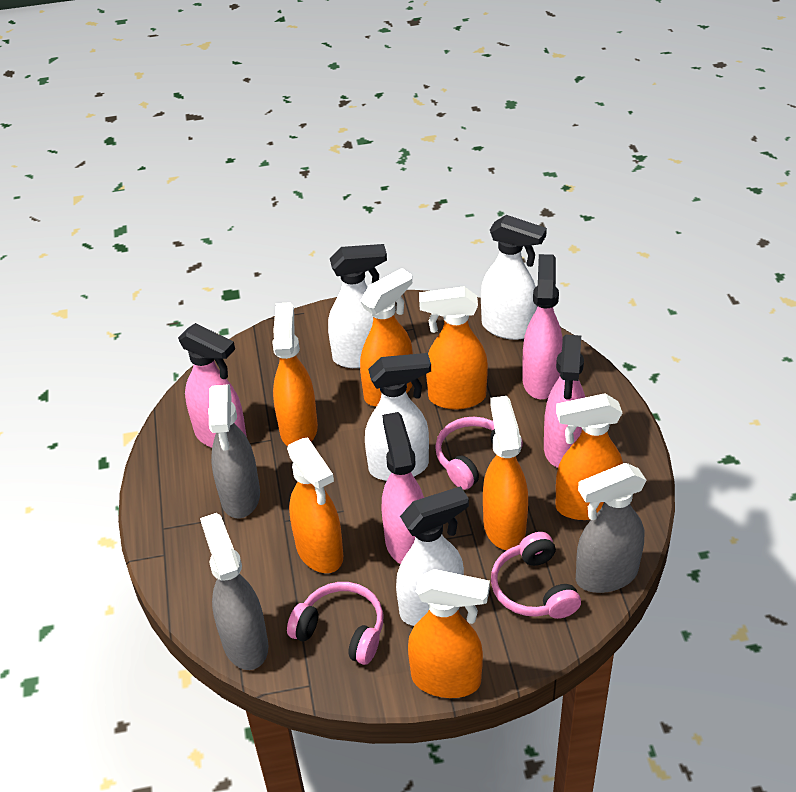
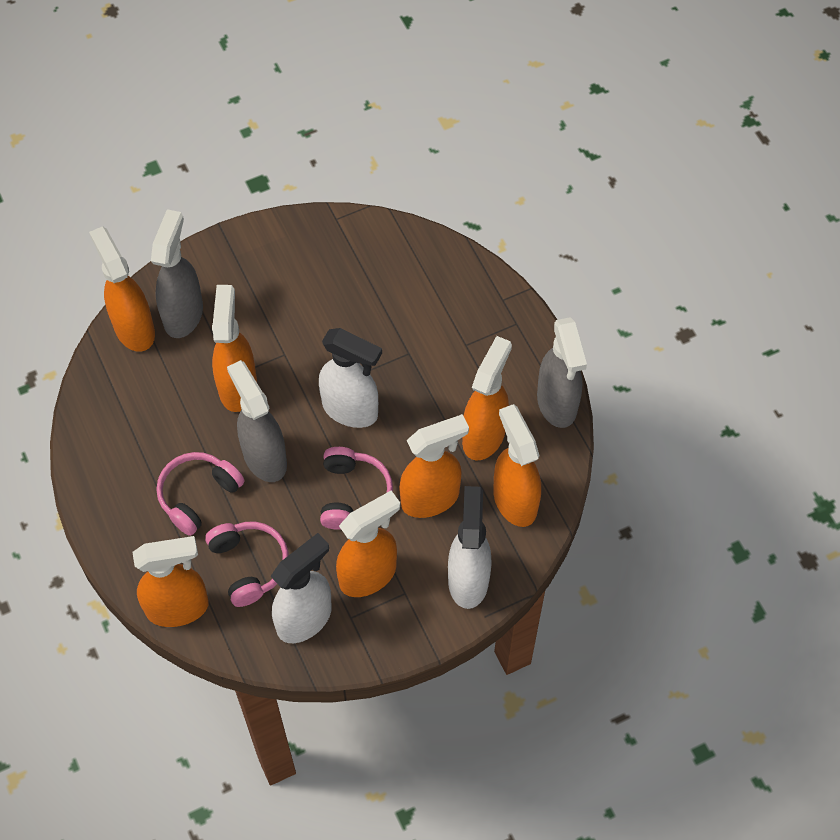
pink spray bottle: 4 -> 0
white spray bottle: 4 -> 3

